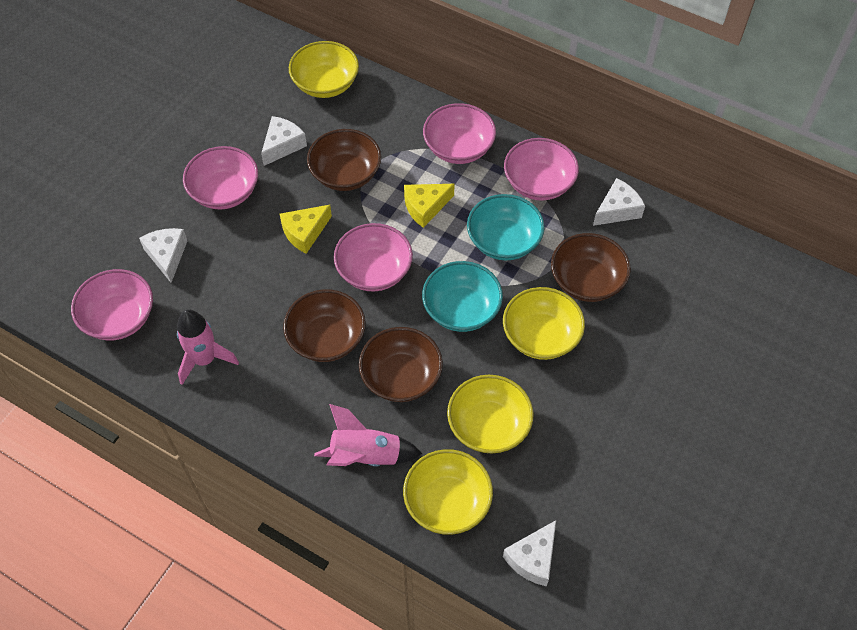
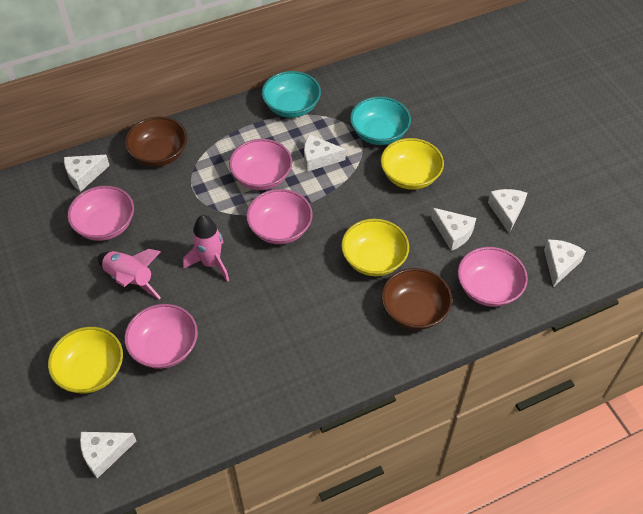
brown bowl: 4 -> 2
white cheese: 4 -> 6
yellow bowl: 4 -> 3
yellow cheese: 2 -> 0

